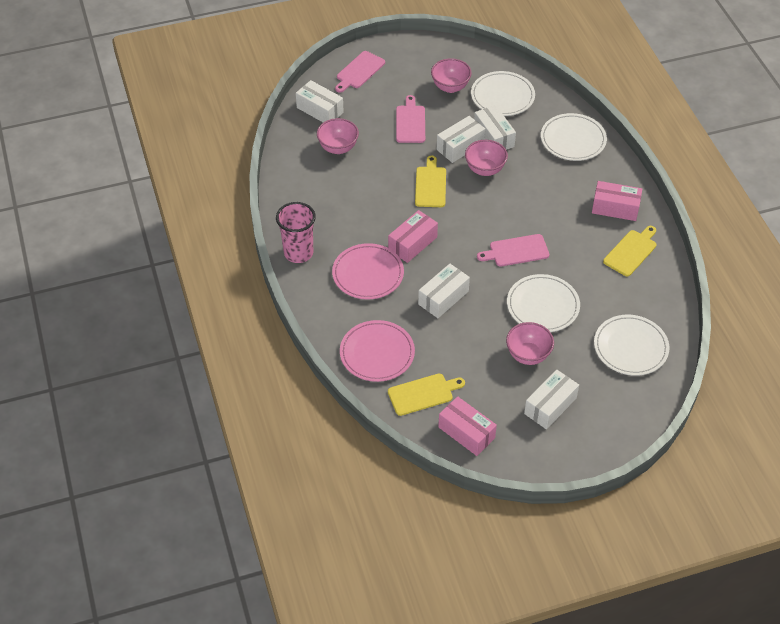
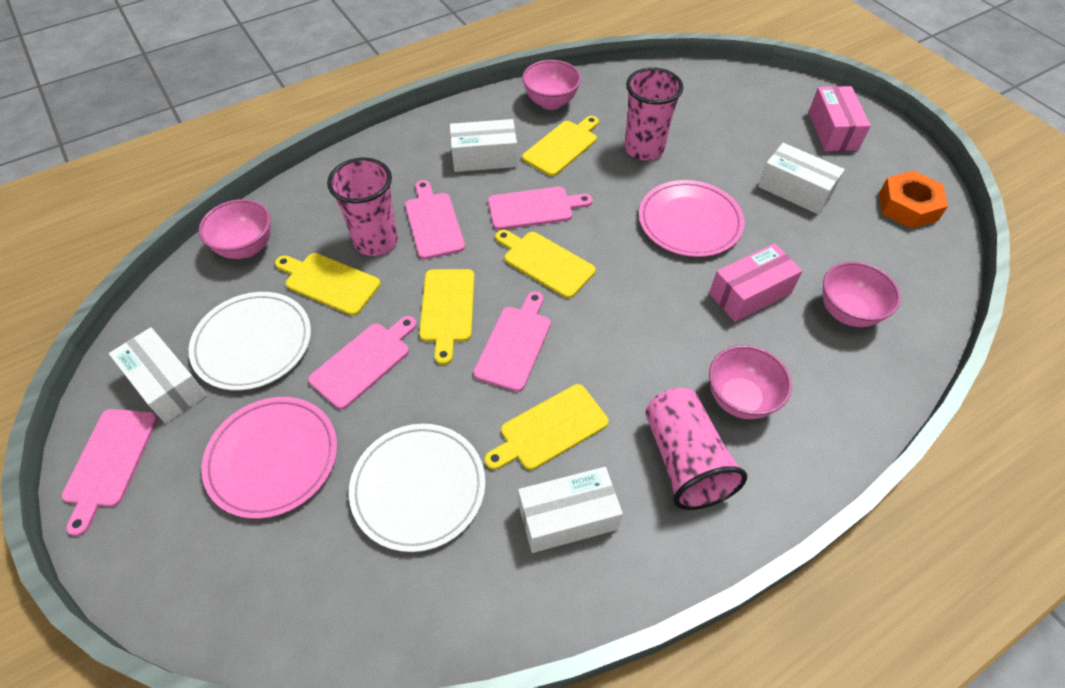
orange nut: 0 -> 1
pink box: 3 -> 2
pink cup: 1 -> 3
pink cutting board: 3 -> 5
white box: 5 -> 4
white plate: 4 -> 2
yellow cutting board: 3 -> 5

